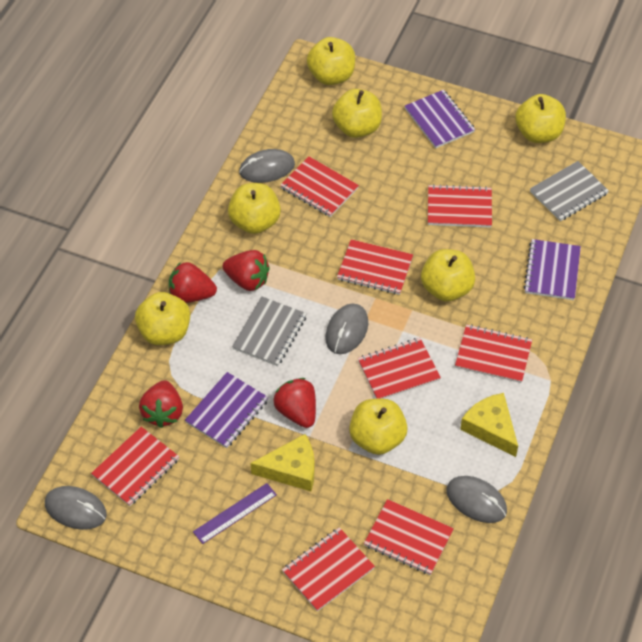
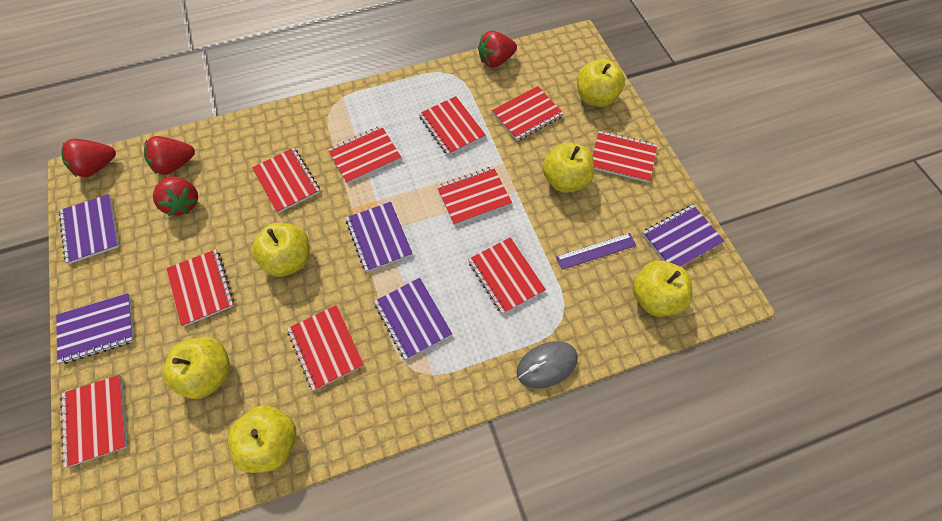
grey mouse: 4 -> 1
grey notebook: 2 -> 0
purple notebook: 3 -> 5
red notebook: 8 -> 10
yellow apple: 7 -> 6
yellow cheese: 2 -> 0

